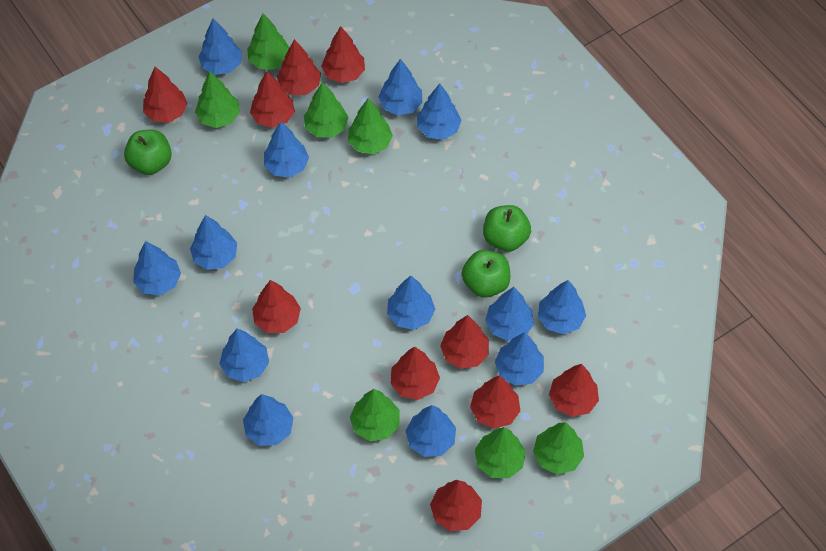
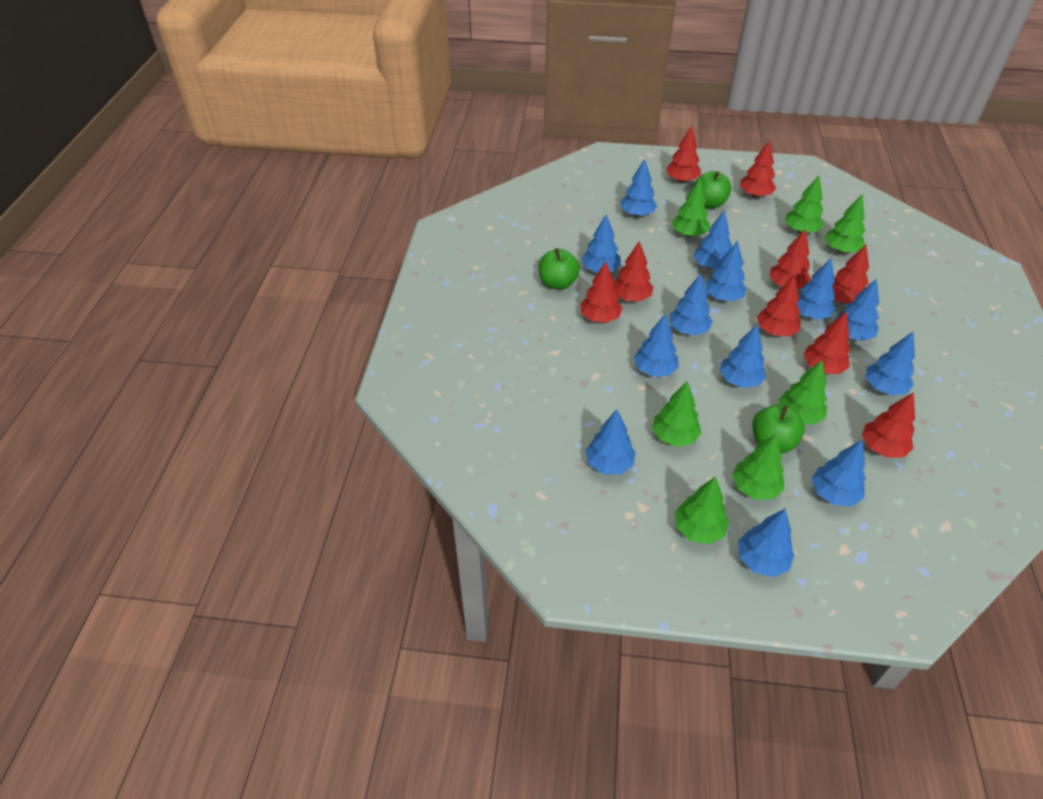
red tree: 10 -> 9

